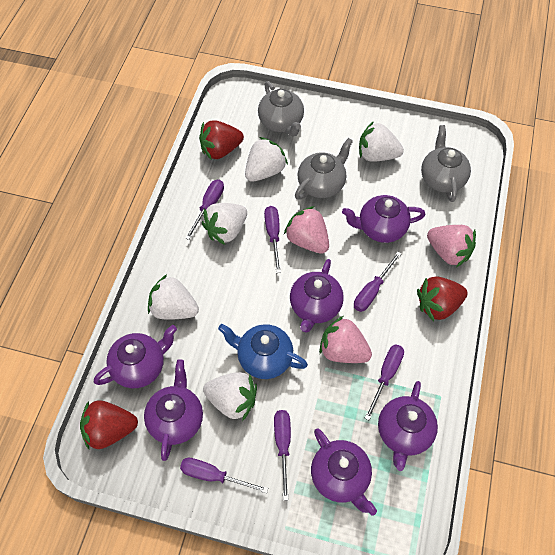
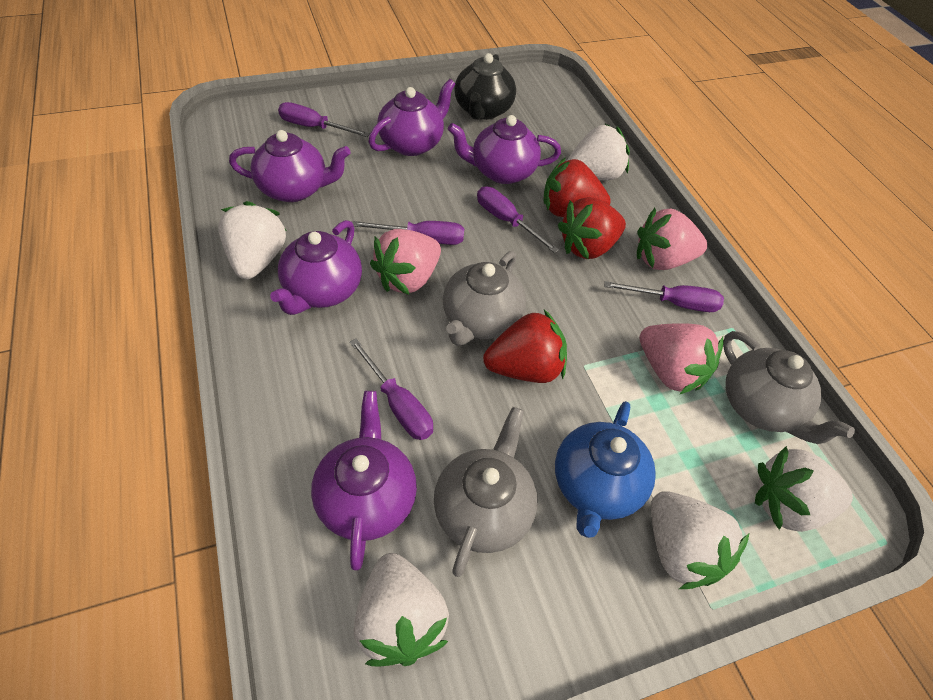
black teapot: 0 -> 1
purple screwdriver: 6 -> 5
purple teapot: 6 -> 5

